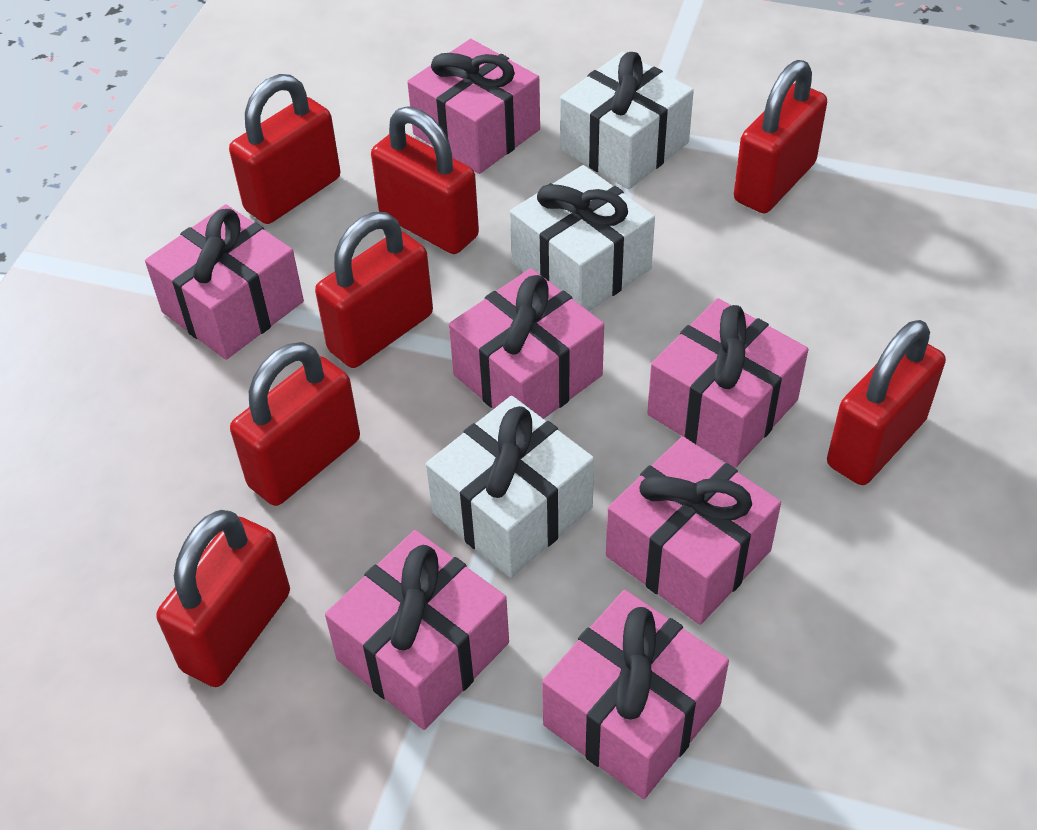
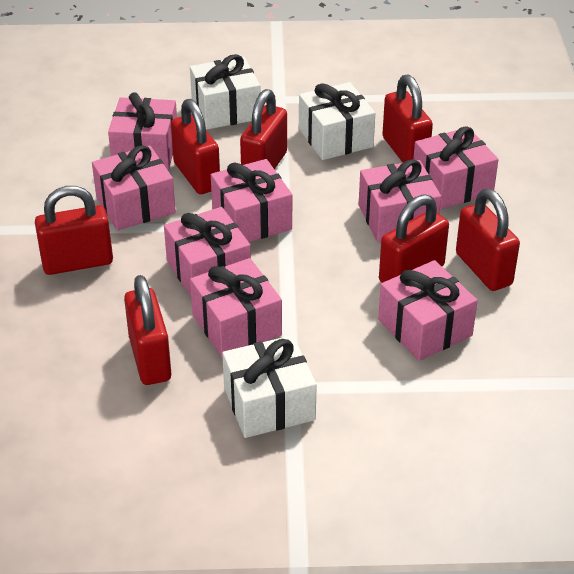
pink gift: 7 -> 8

